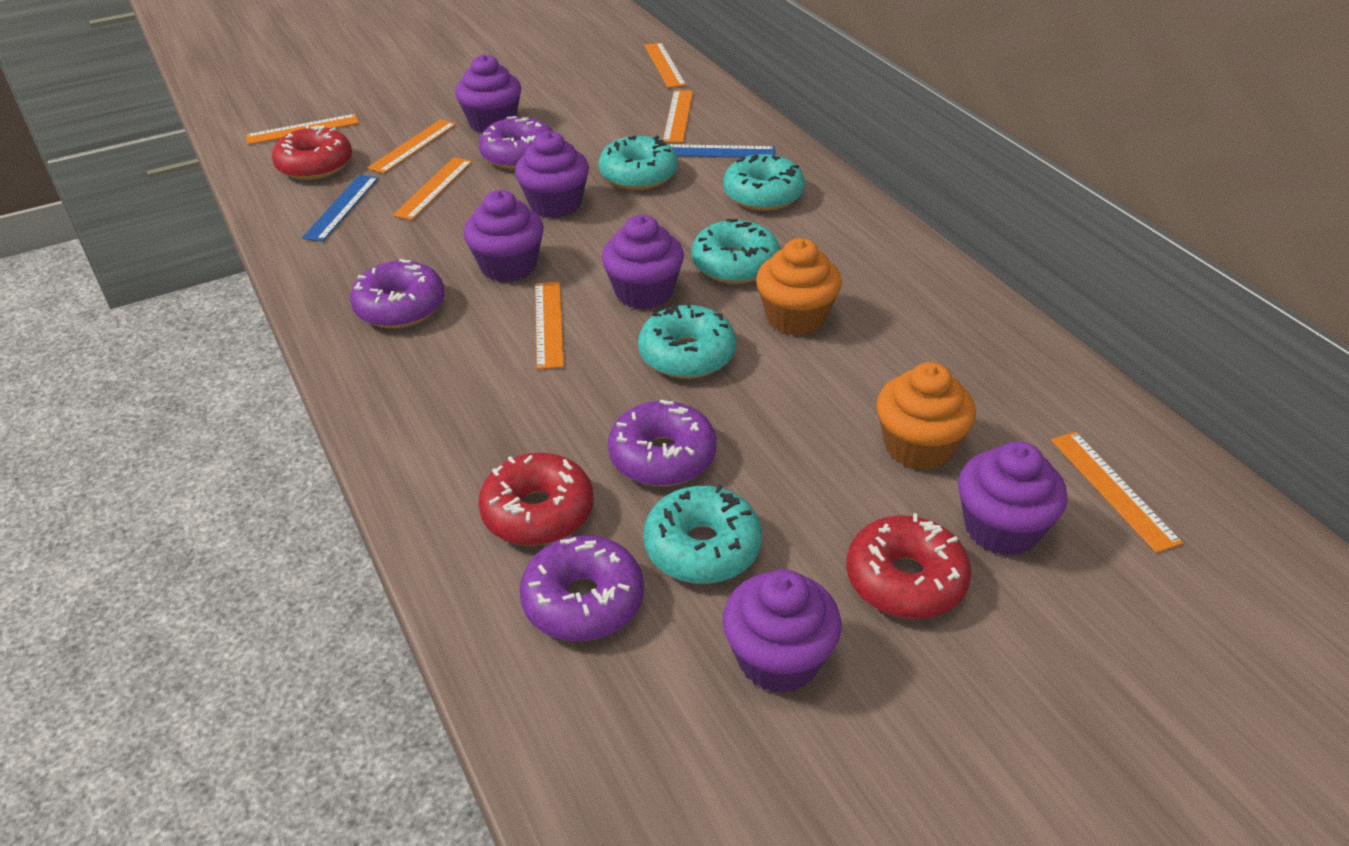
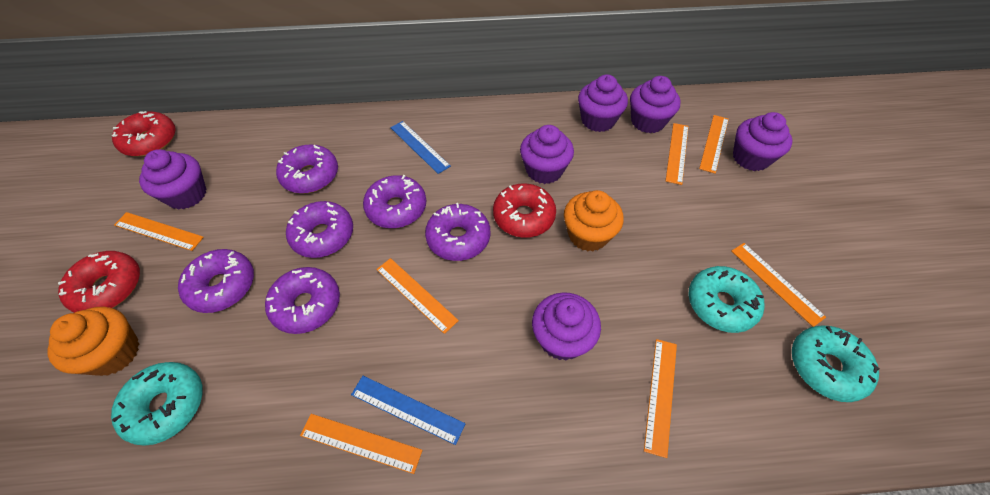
purple donut: 4 -> 6
turquoise donut: 5 -> 3

